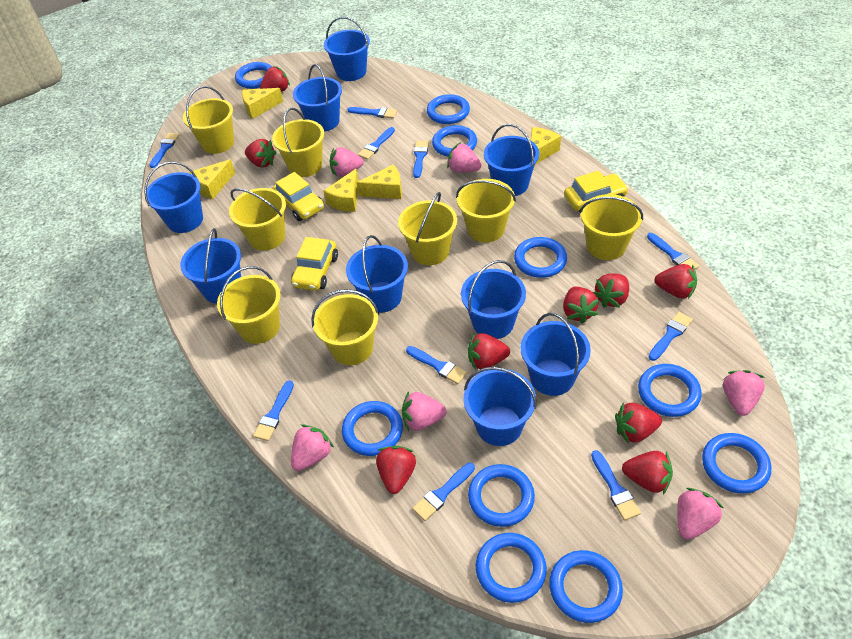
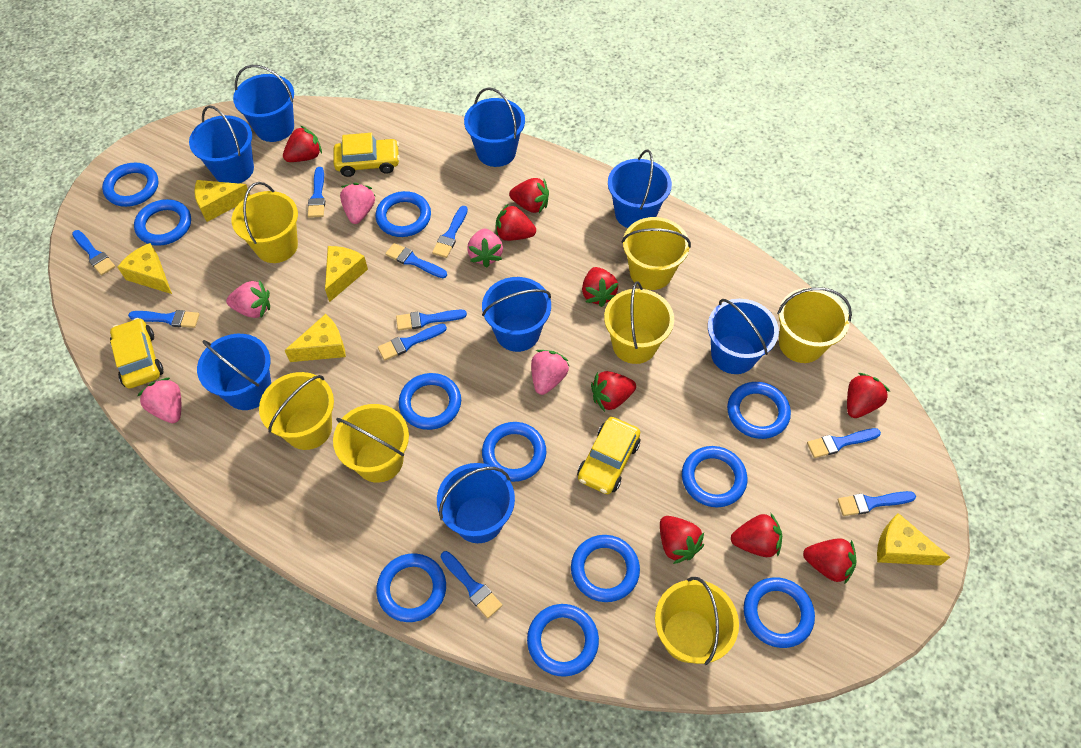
blue bucket: 9 -> 8
blue ring: 10 -> 11
pink strawberry: 6 -> 5
yellow bucket: 8 -> 7

